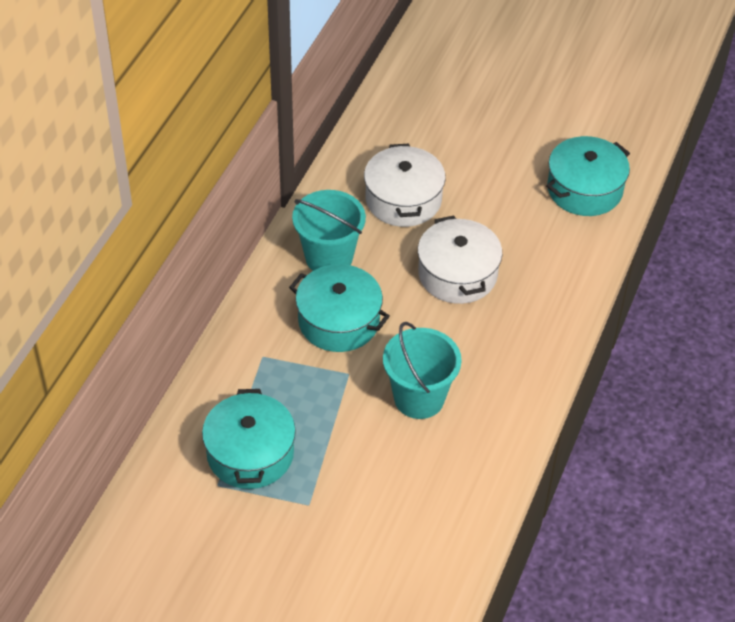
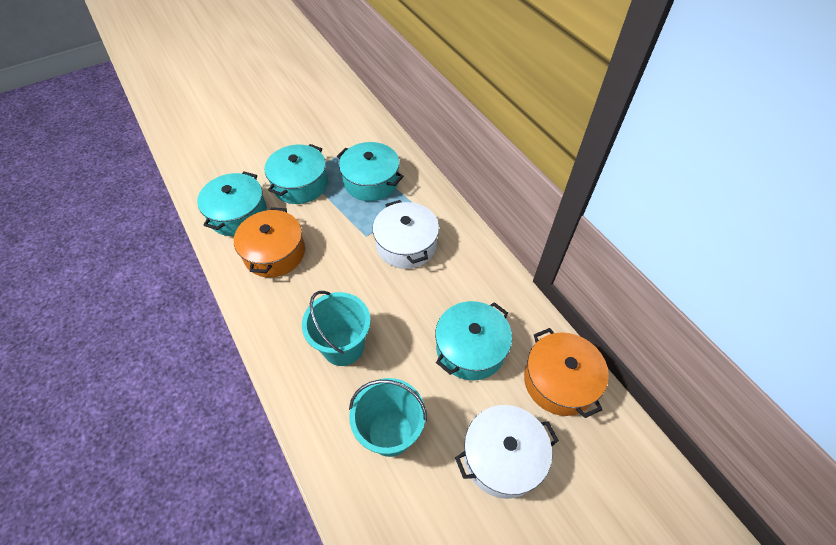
orange pot: 0 -> 2
turquoise pot: 3 -> 4

